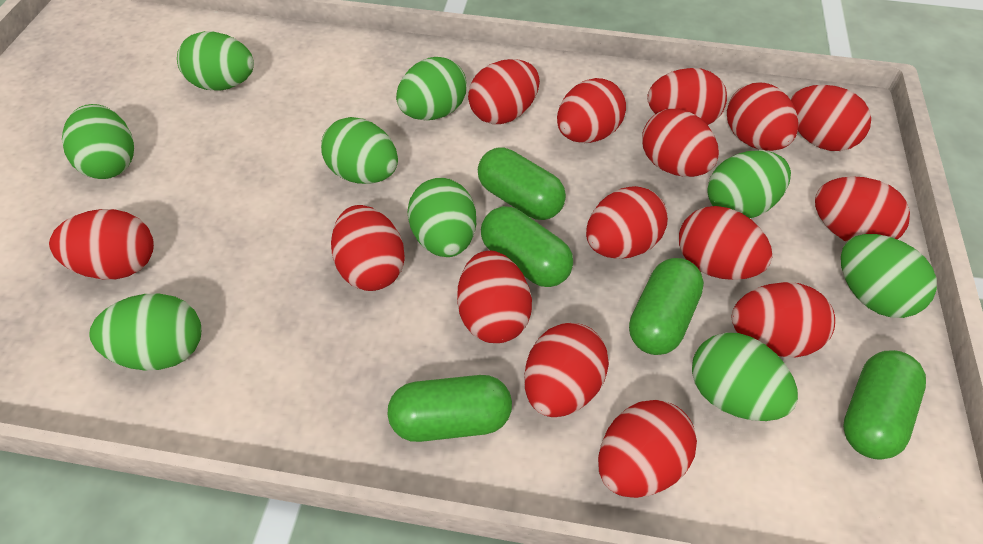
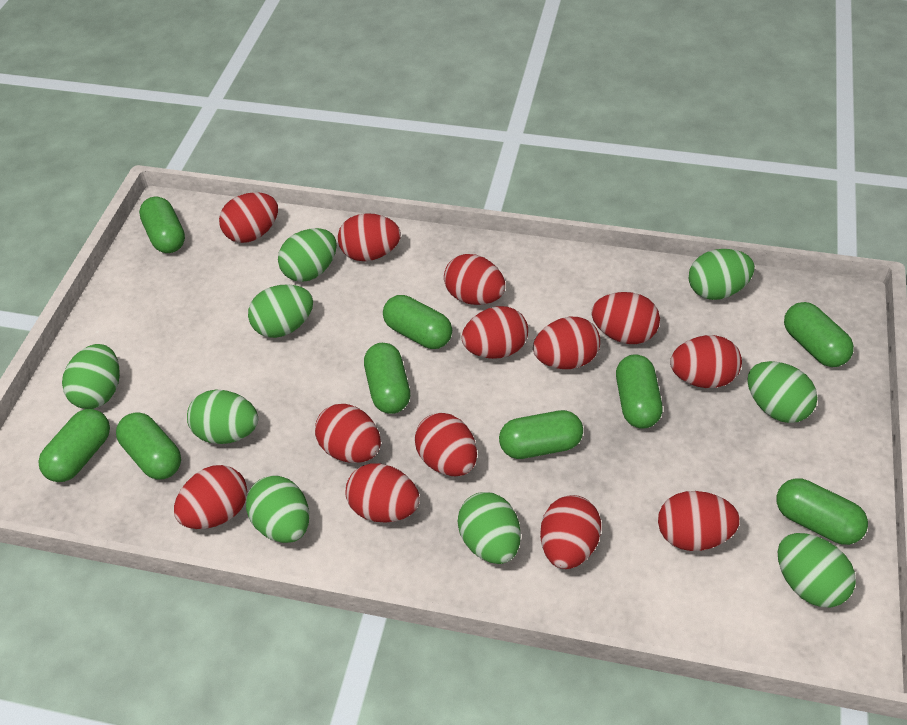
green capsule: 5 -> 9
red egg: 15 -> 13

